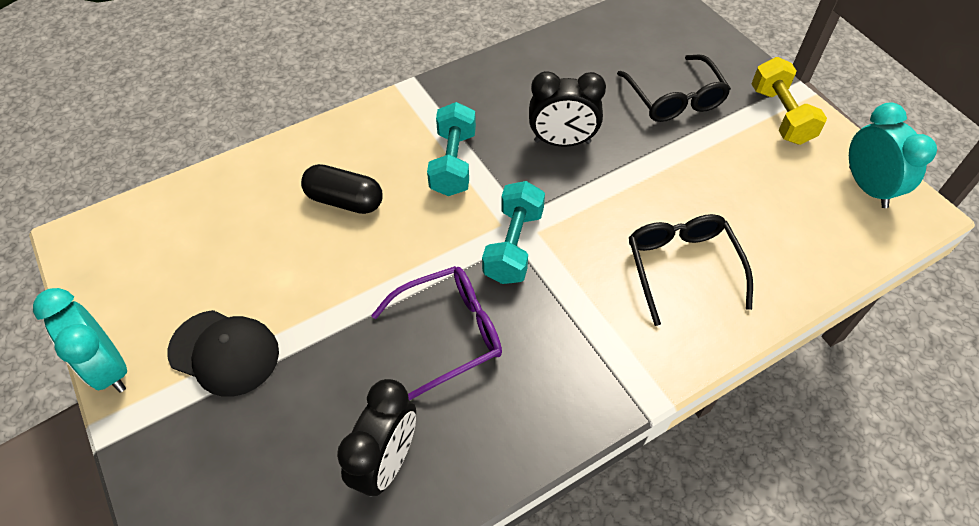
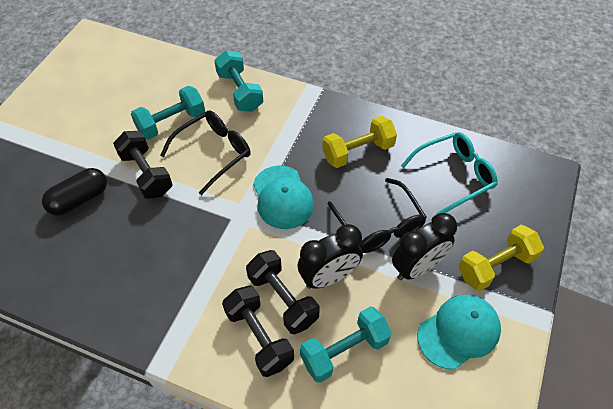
black cap: 1 -> 0
black dumbbell: 0 -> 3
purple glasses: 1 -> 0
turquoise cap: 0 -> 2
turquoise clock: 2 -> 0
turquoise dumbbell: 2 -> 3
turquoise glasses: 0 -> 1
yellow dumbbell: 1 -> 2

